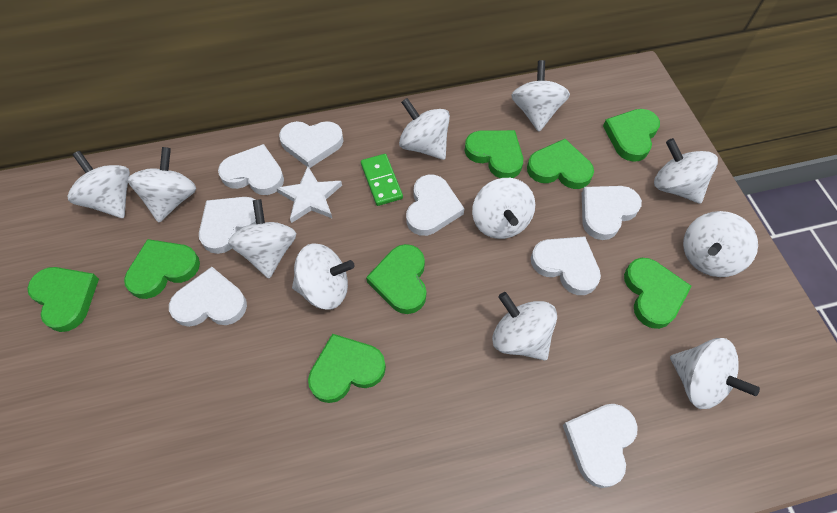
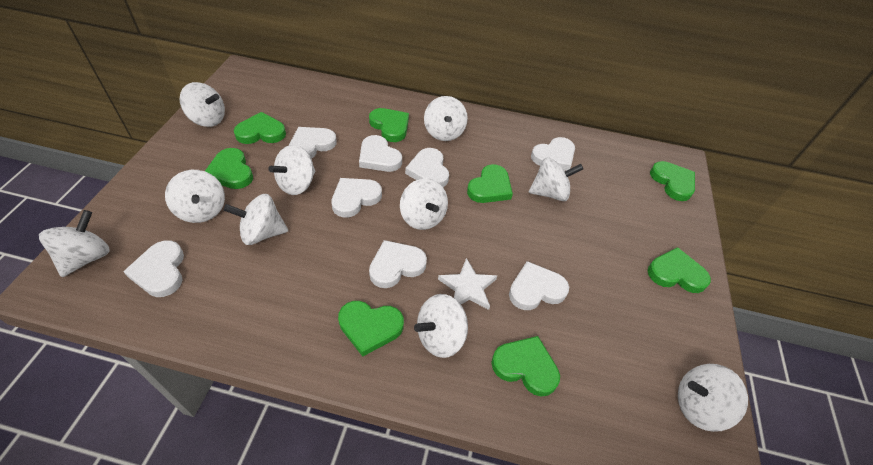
green domino: 1 -> 0
white spinning top: 11 -> 10

